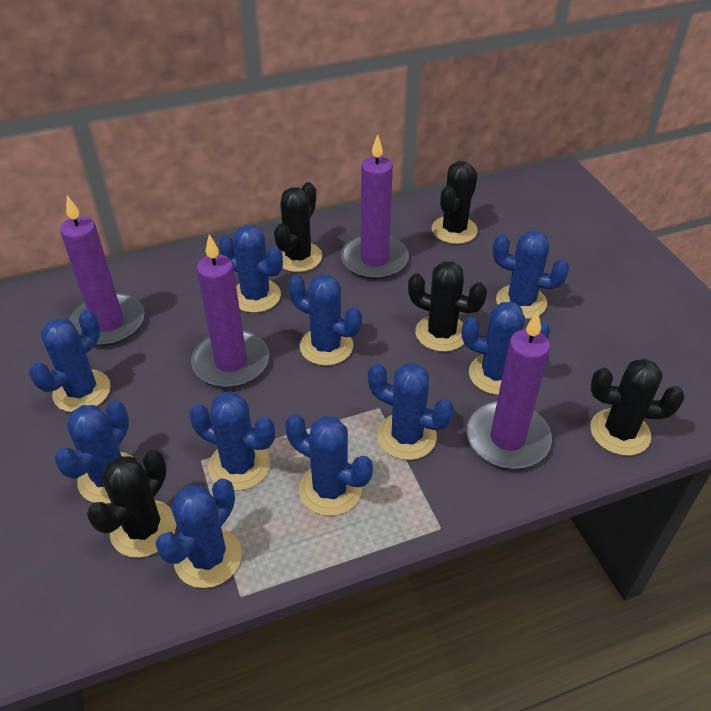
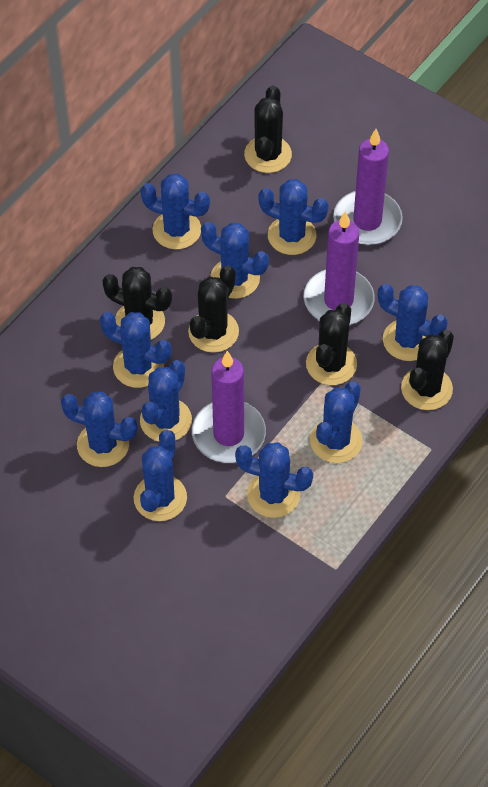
purple candle: 4 -> 3

